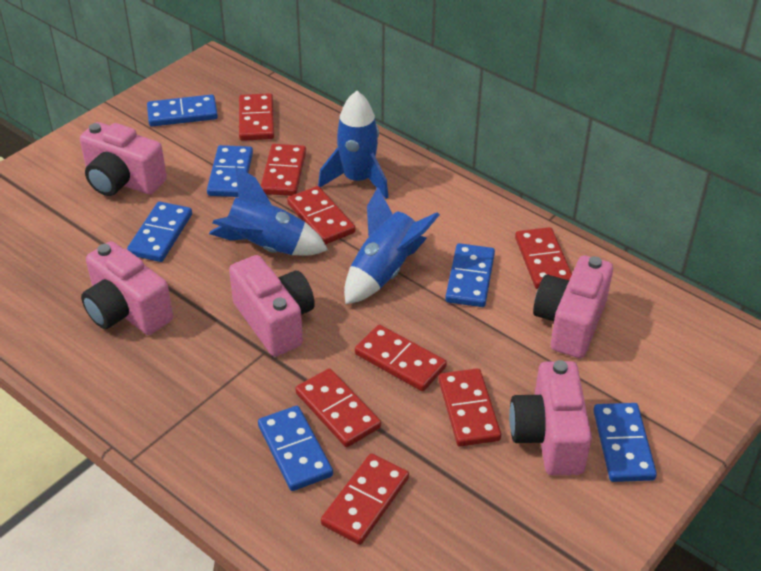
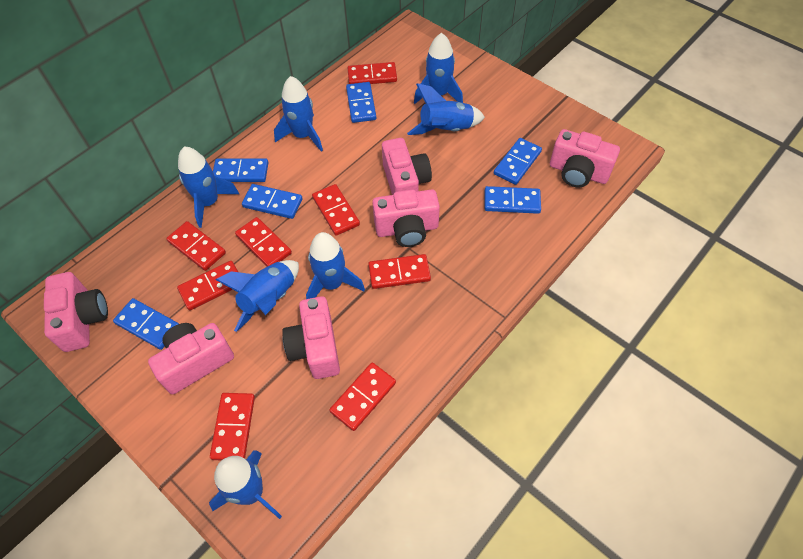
blue rocket: 3 -> 7
pink camera: 5 -> 6

